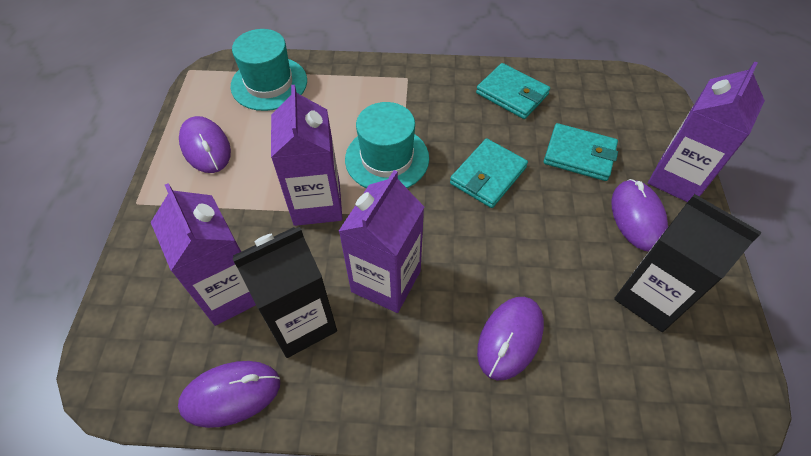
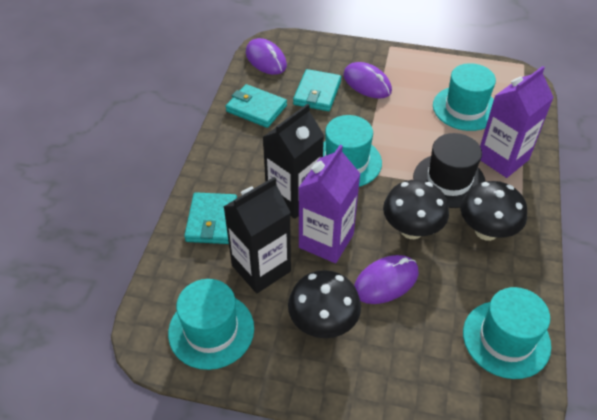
black hat: 0 -> 1
black mushroom: 0 -> 3
purple carton: 4 -> 2
purple mouse: 4 -> 3
turquoise hat: 2 -> 4

